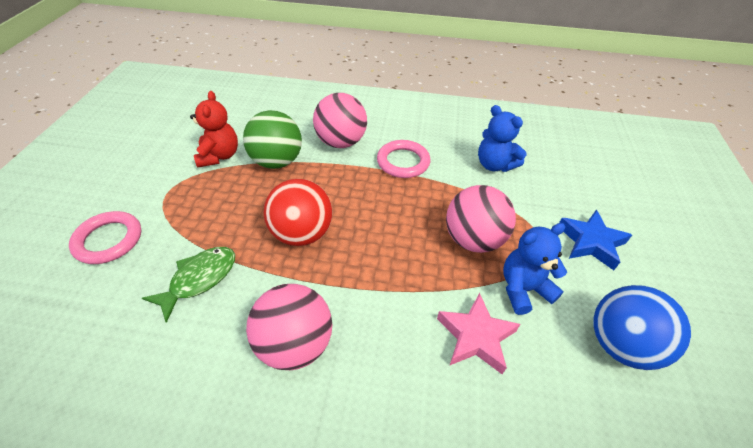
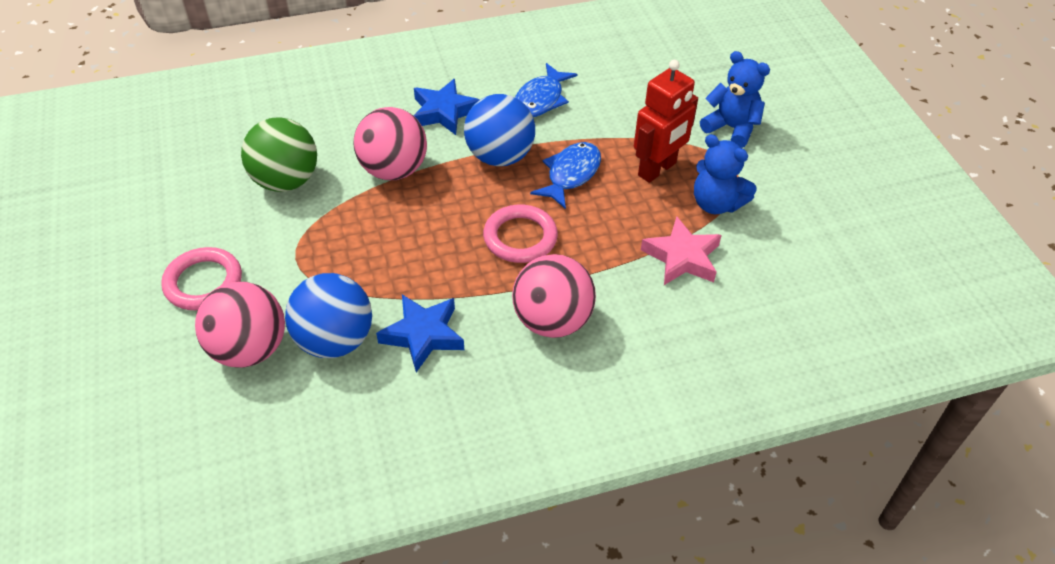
blue ball: 1 -> 2
blue fish: 0 -> 2
blue star: 1 -> 2
green fish: 1 -> 0
red ball: 1 -> 0
red robot: 0 -> 1
red teddy bear: 1 -> 0

